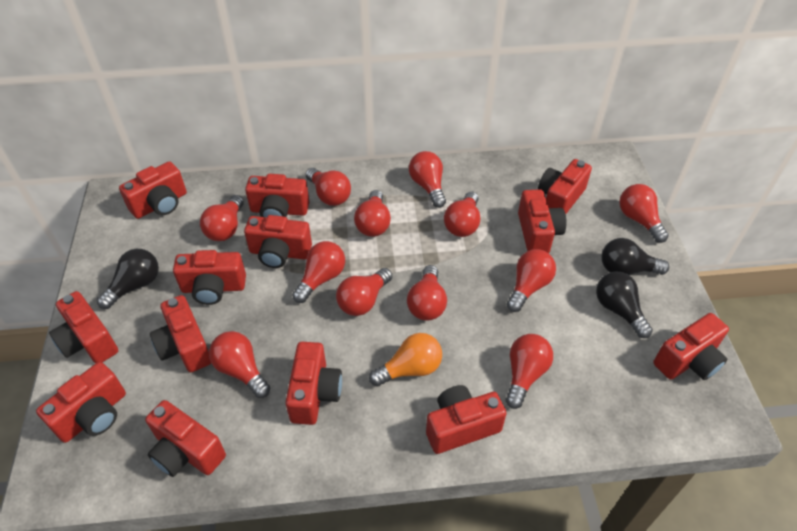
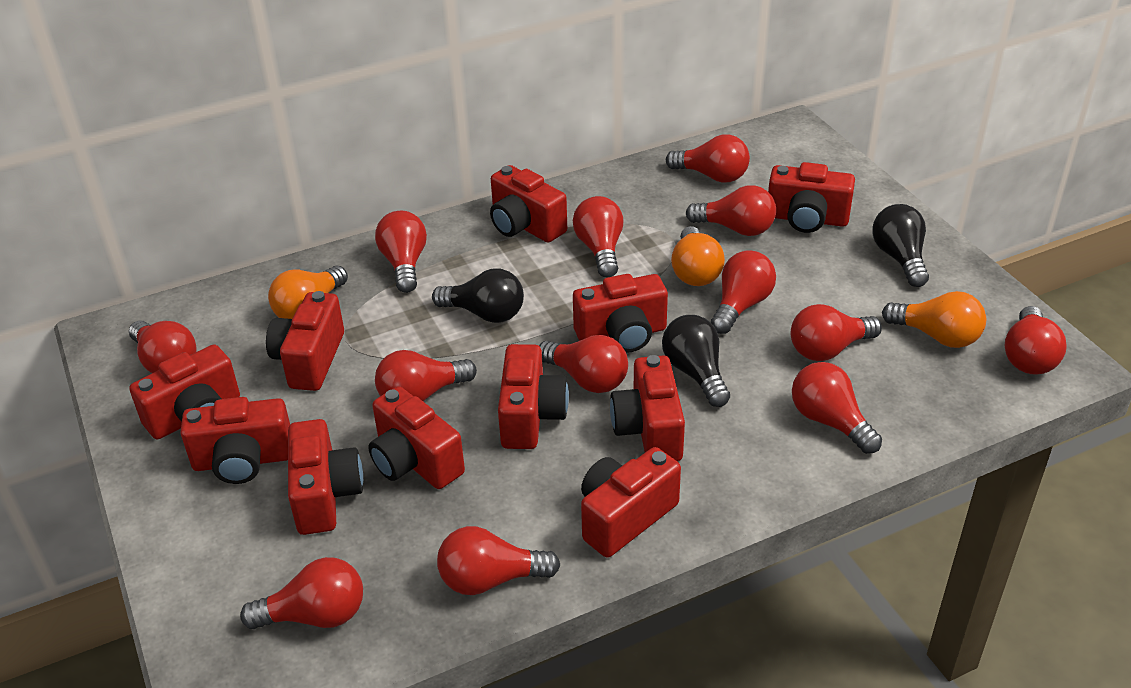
orange light bulb: 1 -> 3
red camera: 13 -> 11
red light bulb: 12 -> 13

